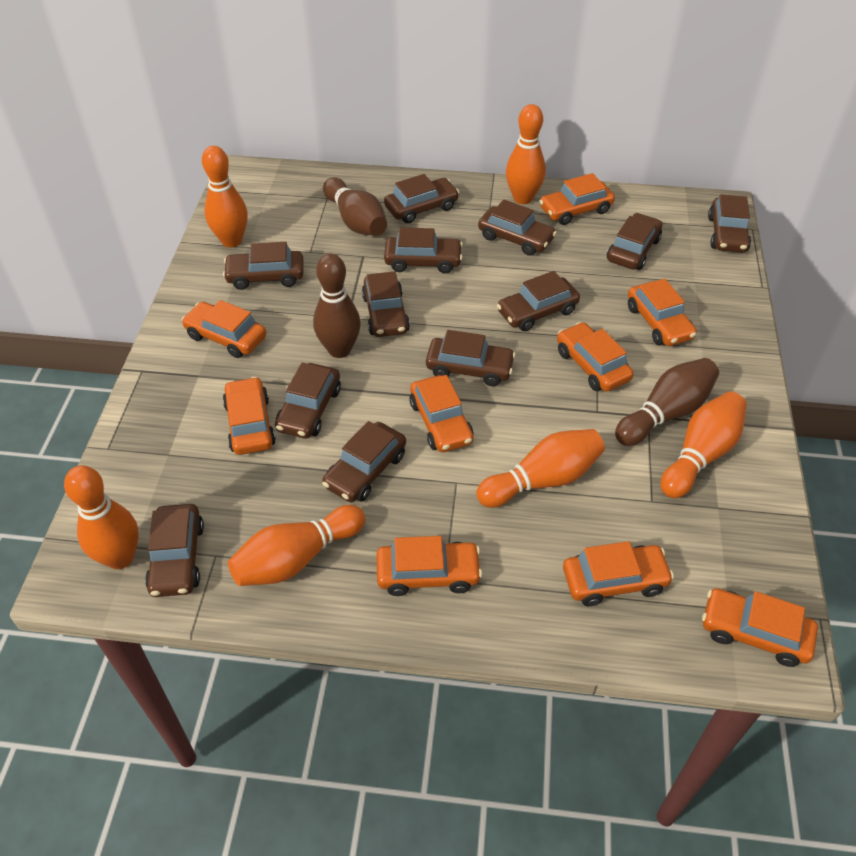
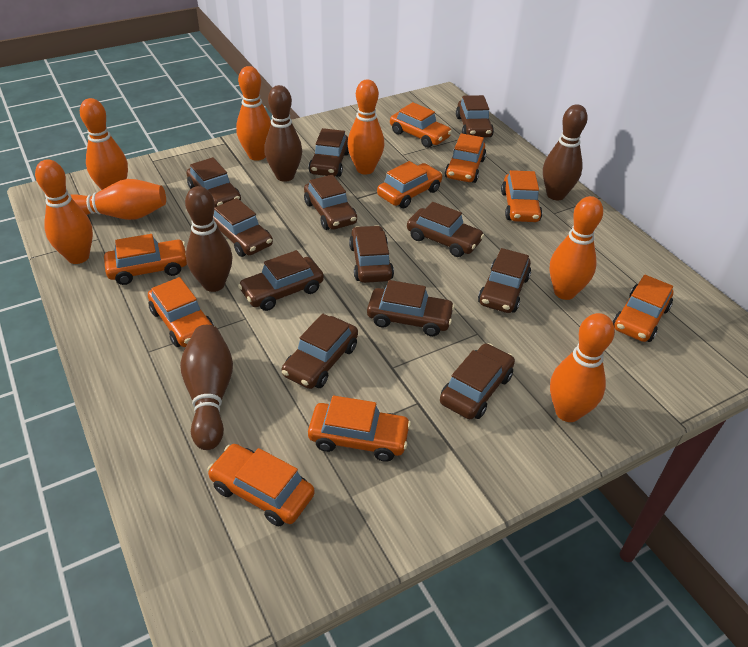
brown bowling pin: 3 -> 4
orange bowling pin: 6 -> 7

